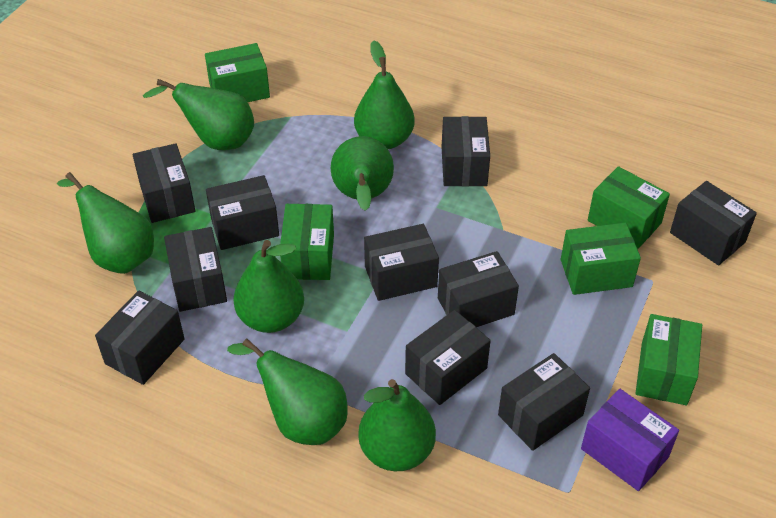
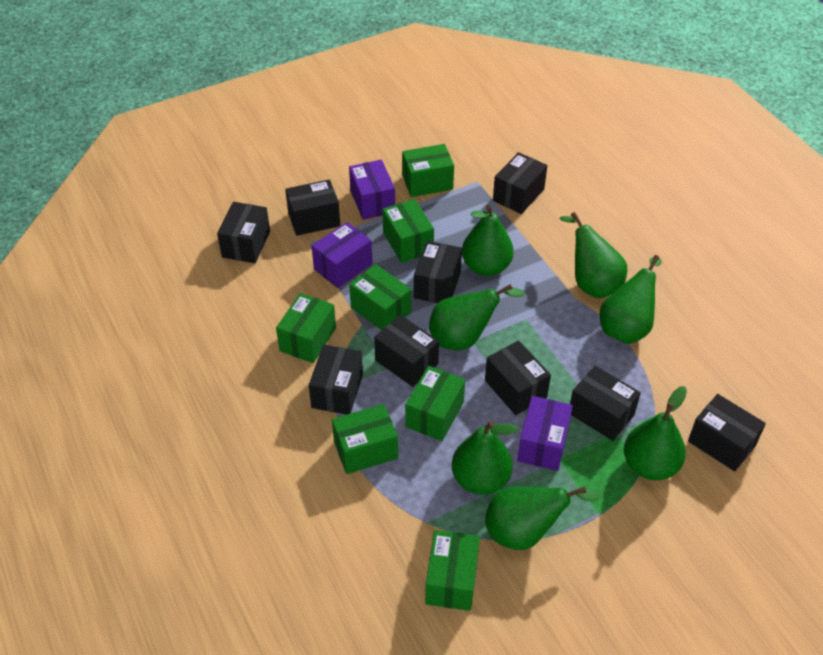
black box: 10 -> 9
green box: 5 -> 7
purple box: 1 -> 3

